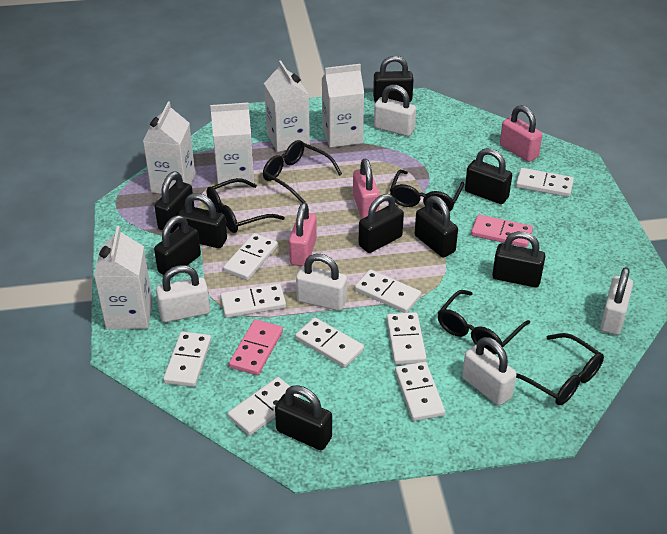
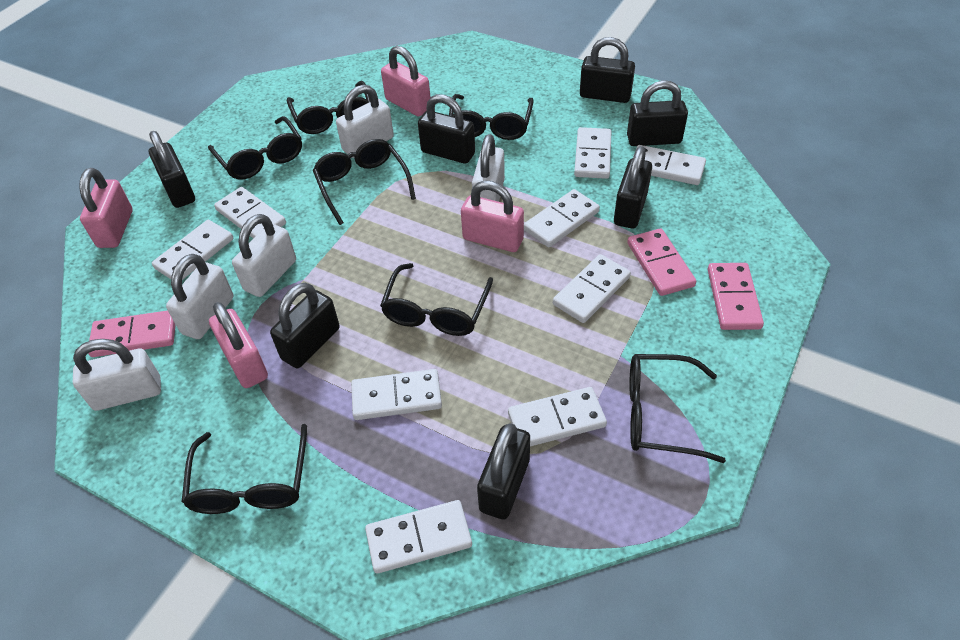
black glasses: 5 -> 7
black padlock: 9 -> 7
pink domino: 2 -> 3
pink padlock: 3 -> 4
white carton: 5 -> 0

